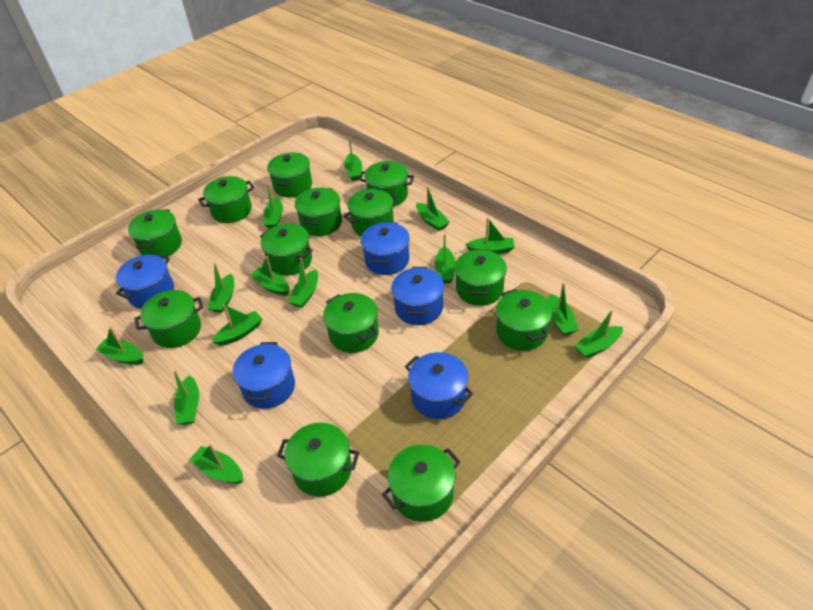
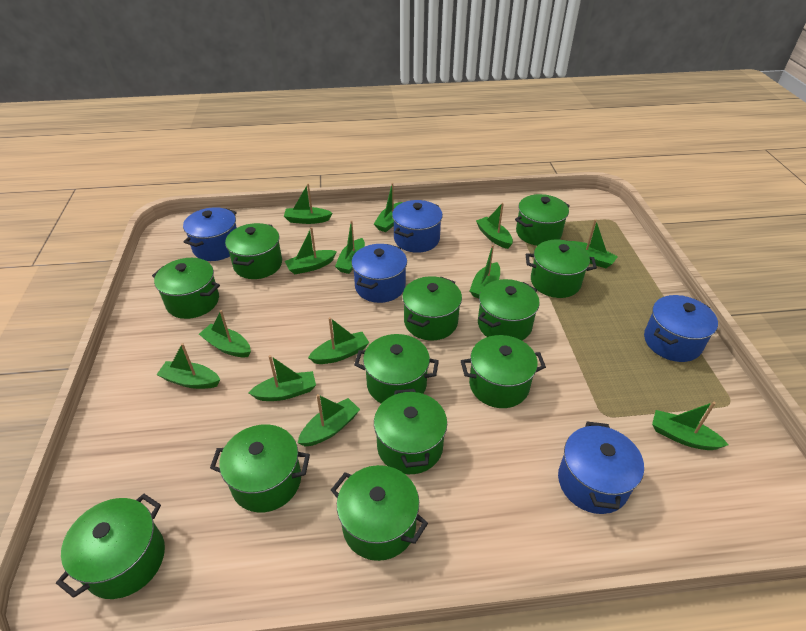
green boat: 14 -> 13
green pot: 13 -> 12

